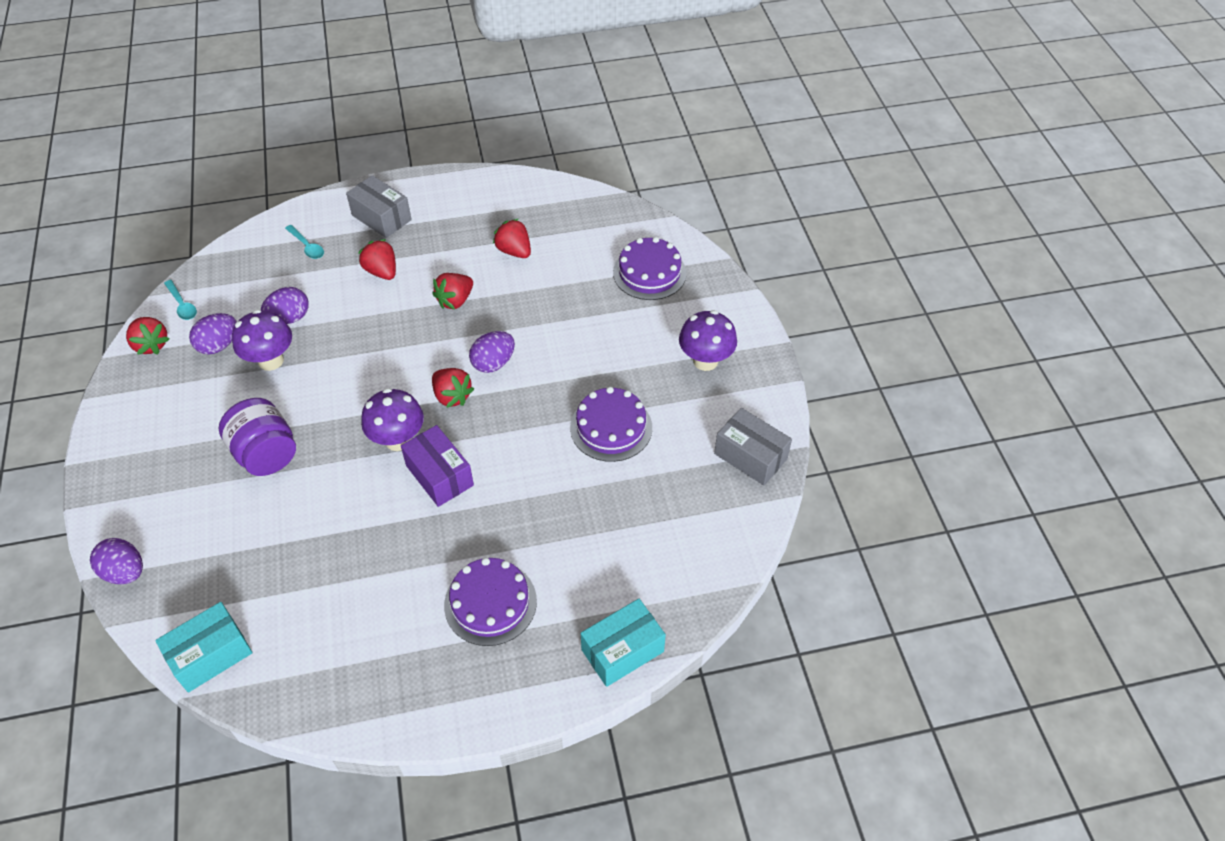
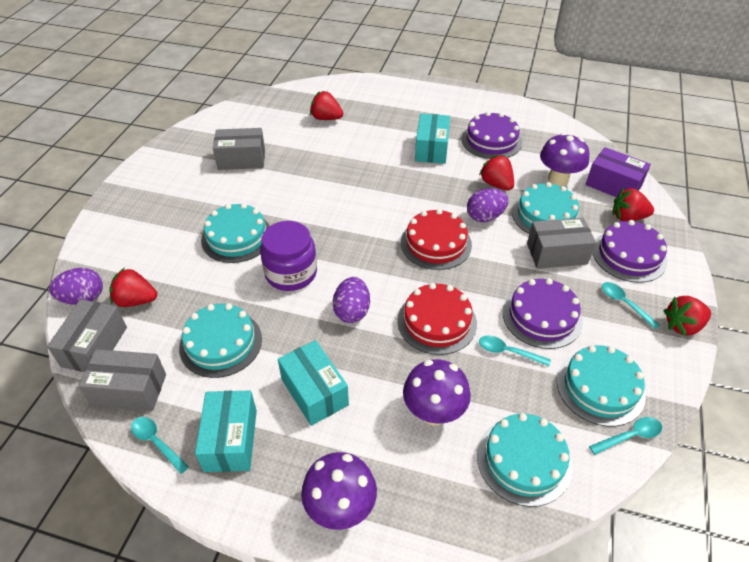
grey box: 2 -> 4
purple egg: 4 -> 3
red cake: 0 -> 2
turquoise box: 2 -> 3
turquoise cake: 0 -> 5
turquoise spoon: 2 -> 4

